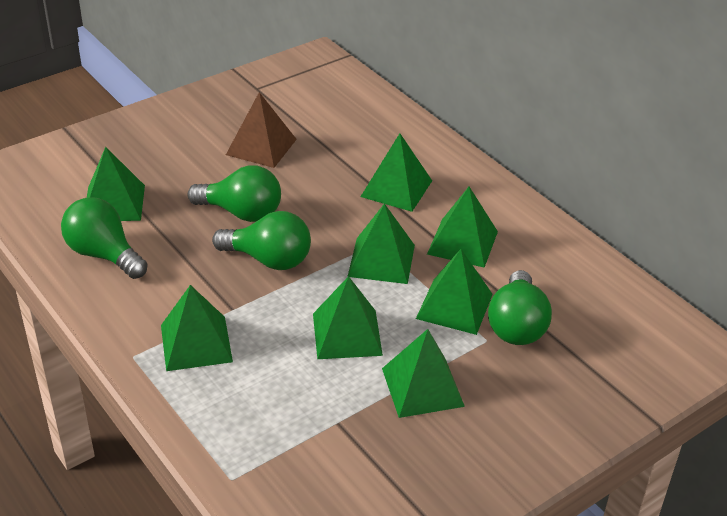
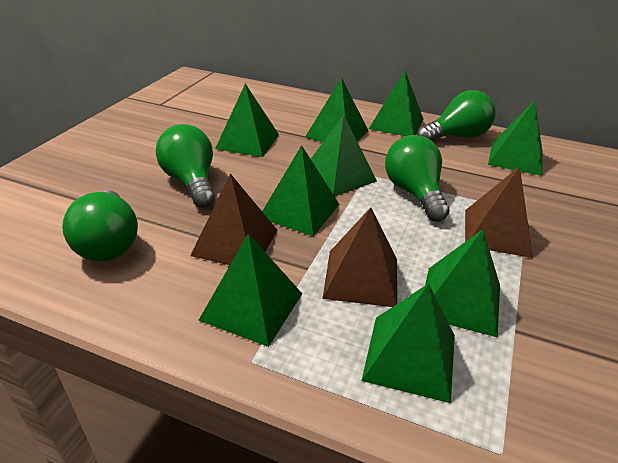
brown pyramid: 1 -> 3
green pyramid: 8 -> 9

